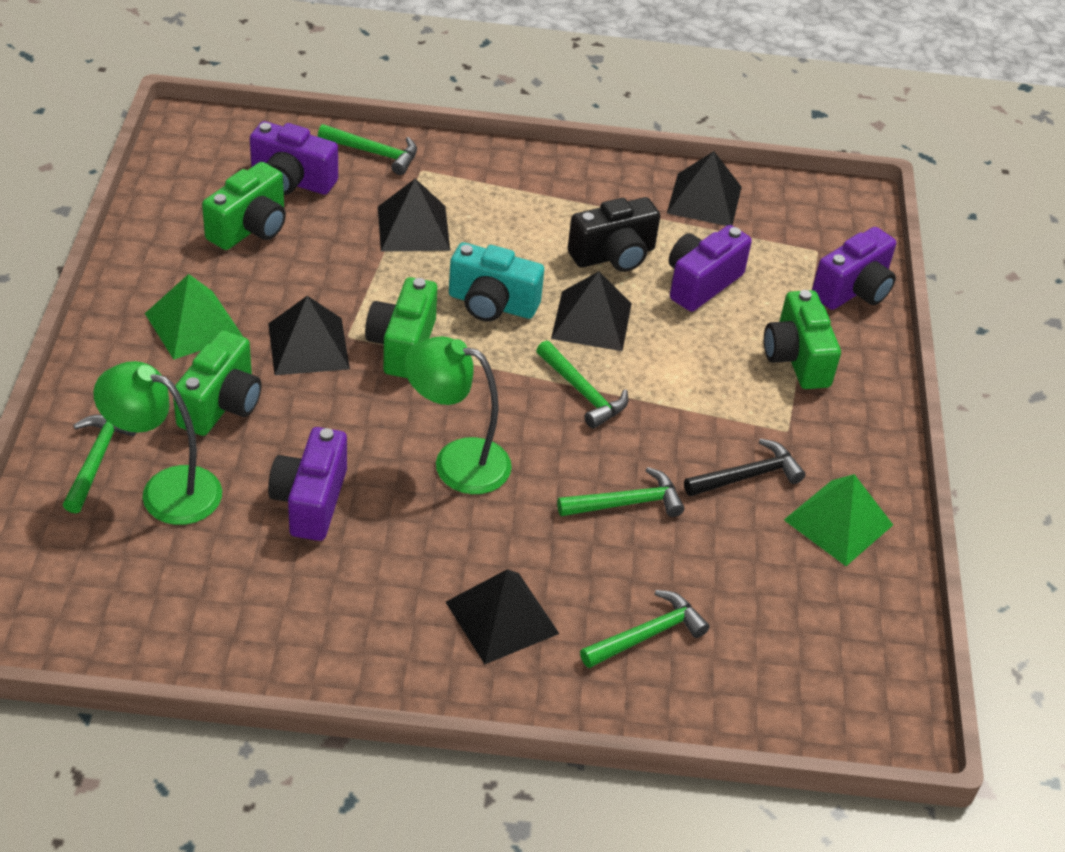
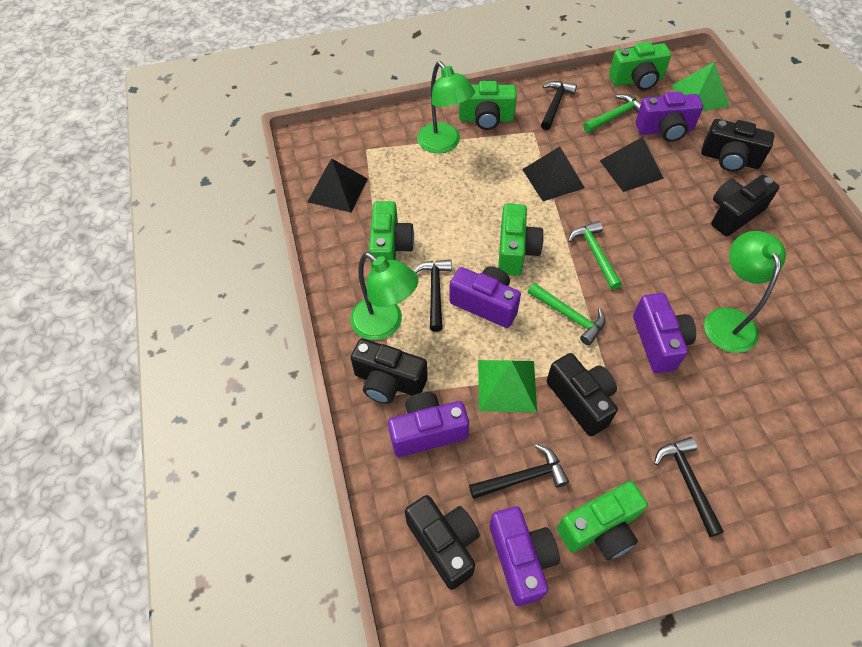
black camera: 1 -> 5
black hammer: 1 -> 4
black pyramid: 5 -> 3
green camera: 4 -> 5
green hammer: 5 -> 3
green lamp: 2 -> 3
purple camera: 4 -> 5
turquoise camera: 1 -> 0

